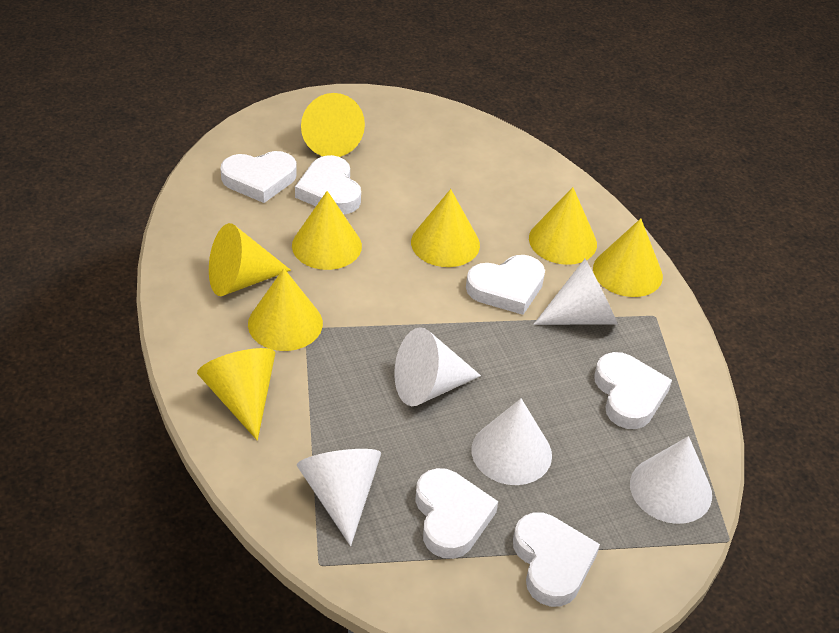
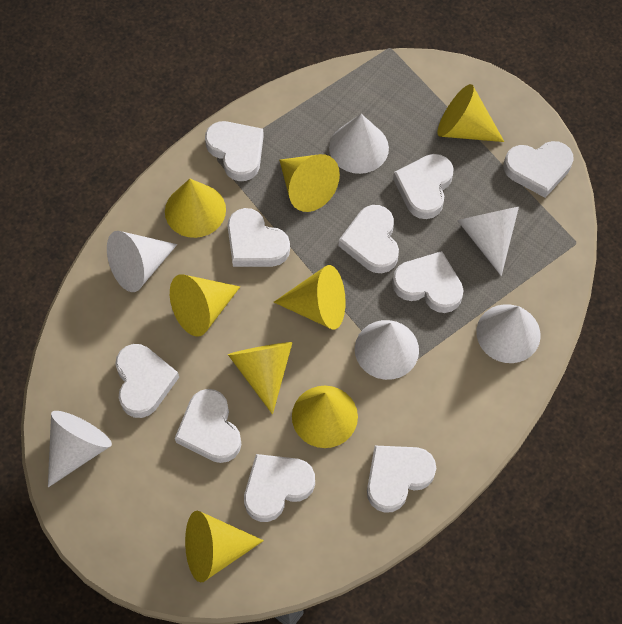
white cone: 5 -> 6
white heart: 6 -> 10

